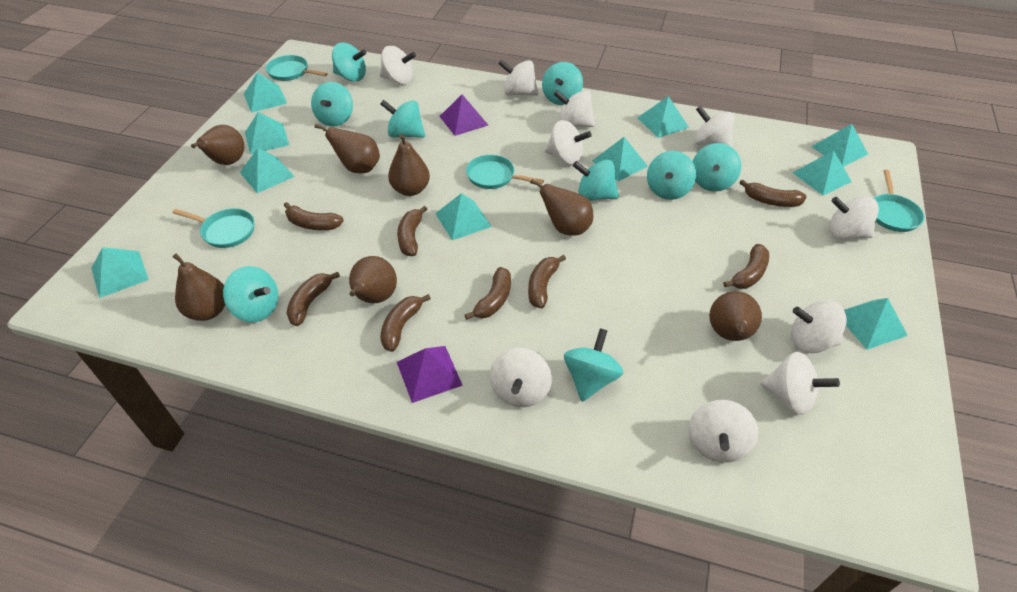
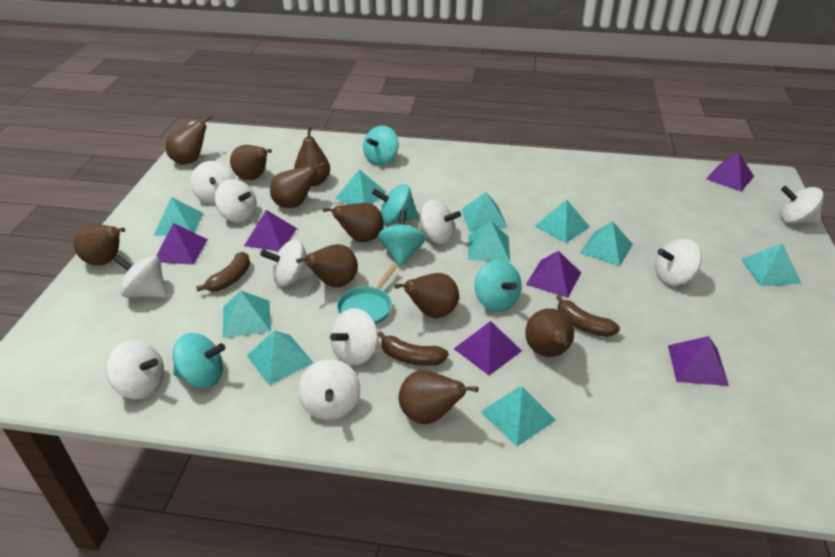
brown banana: 8 -> 3
brown pear: 7 -> 10
purple pyramid: 2 -> 6
turquoise pan: 4 -> 1
turquoise spinning top: 9 -> 5

